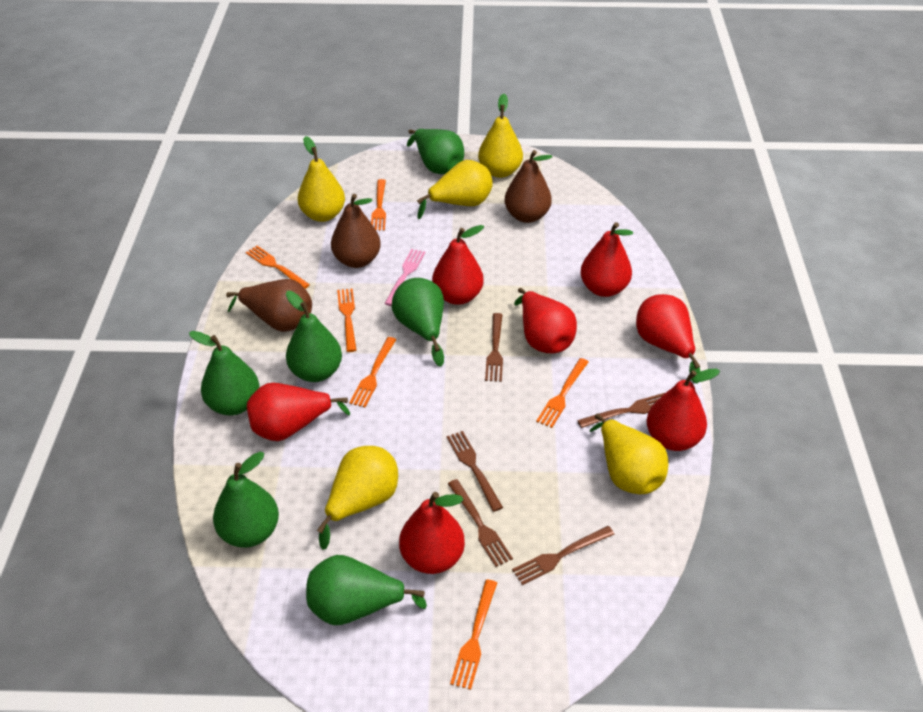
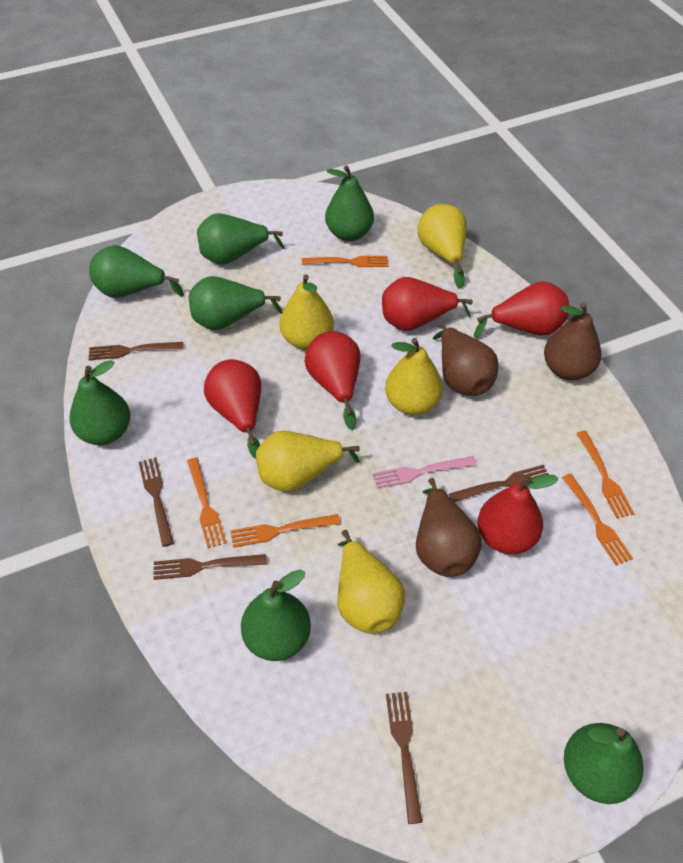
green pear: 6 -> 7
orange fork: 6 -> 5
red pear: 7 -> 5

